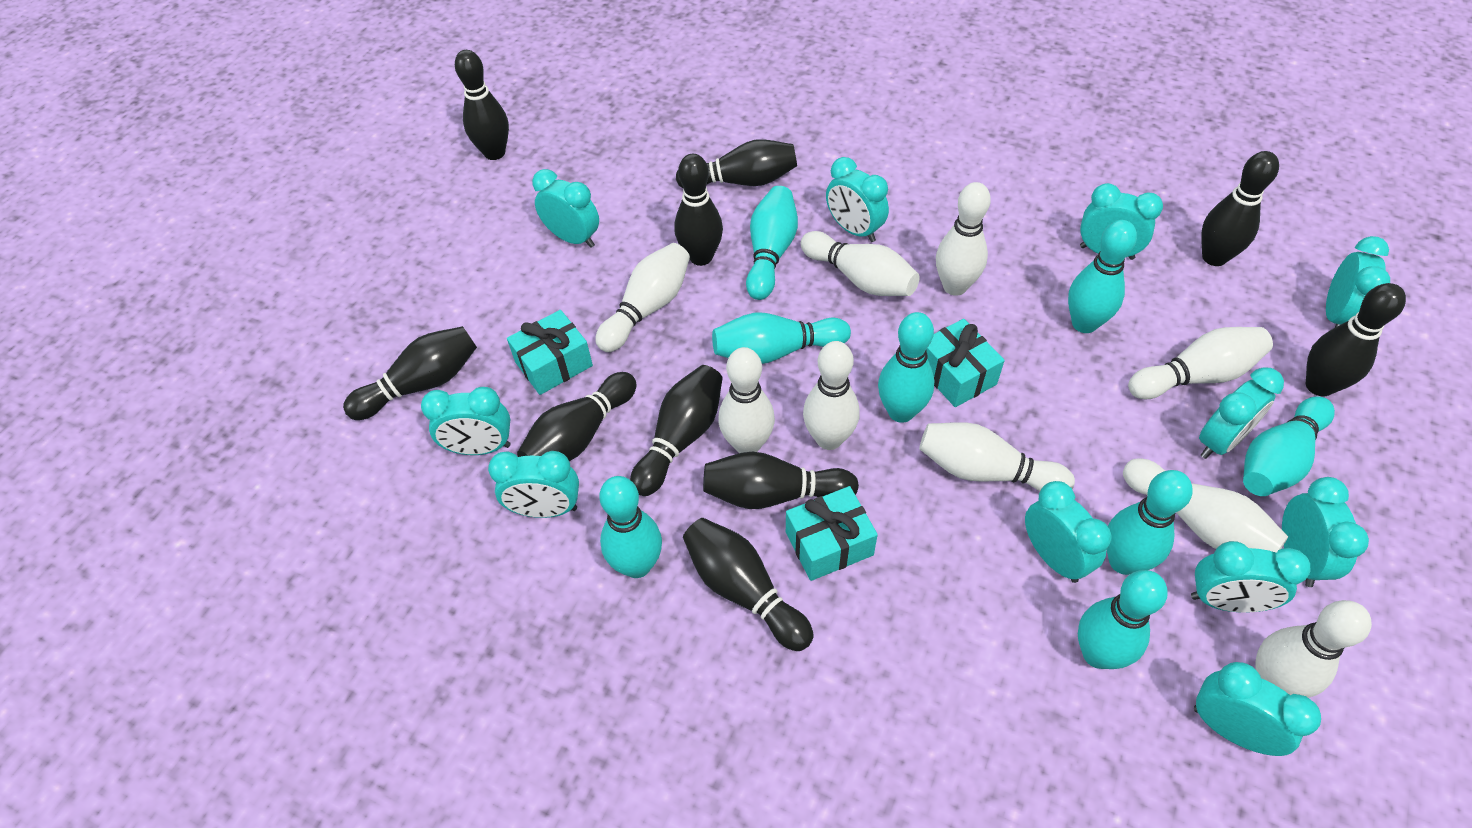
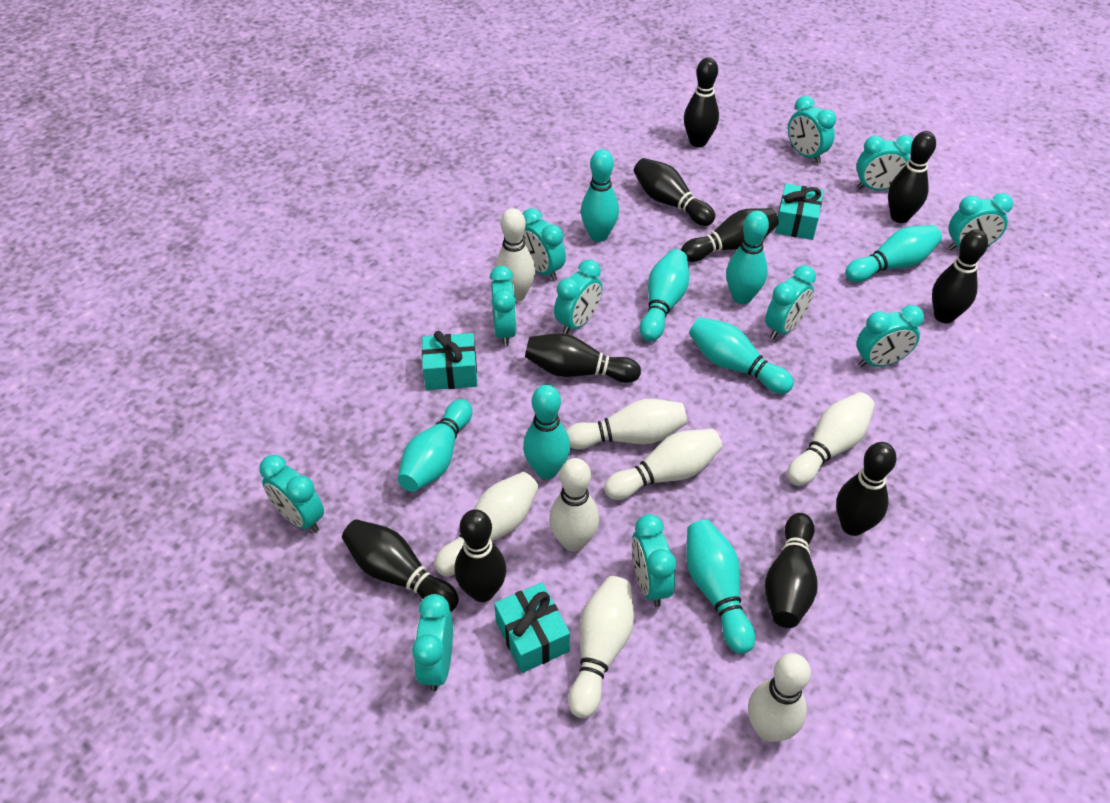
white bowling pin: 9 -> 8

